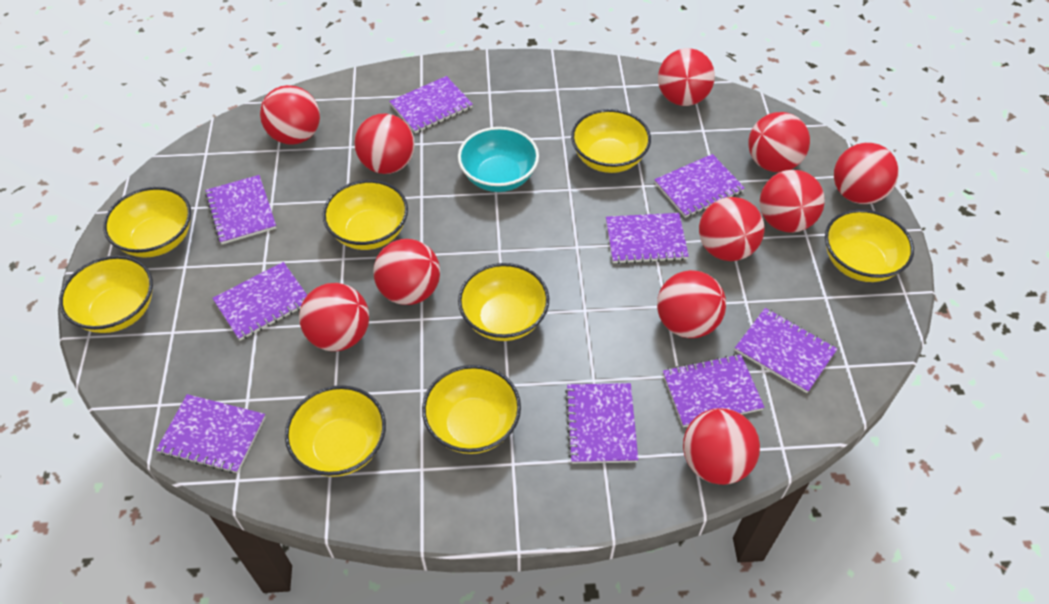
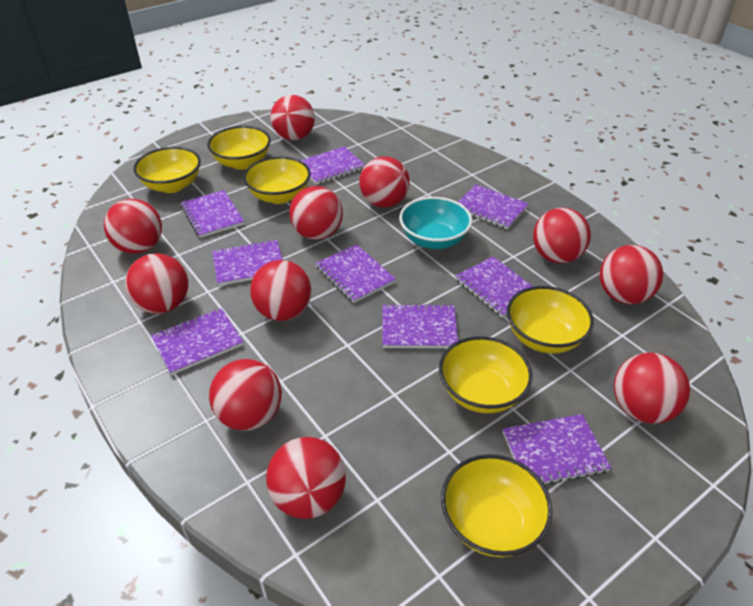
yellow bowl: 8 -> 6

